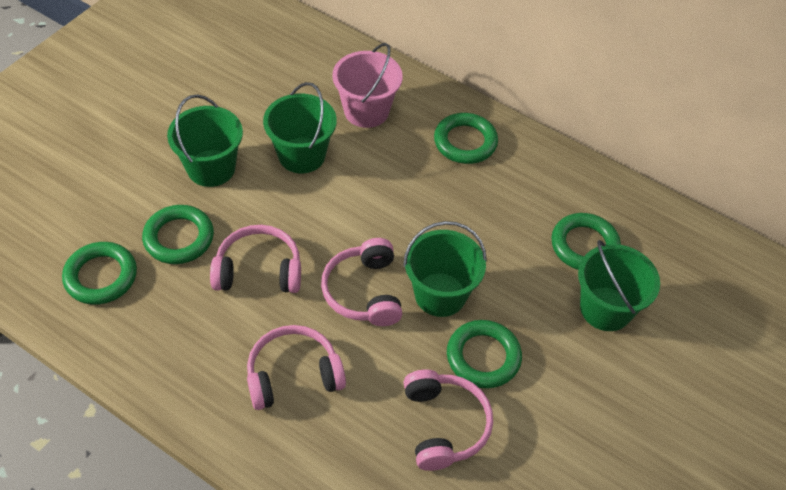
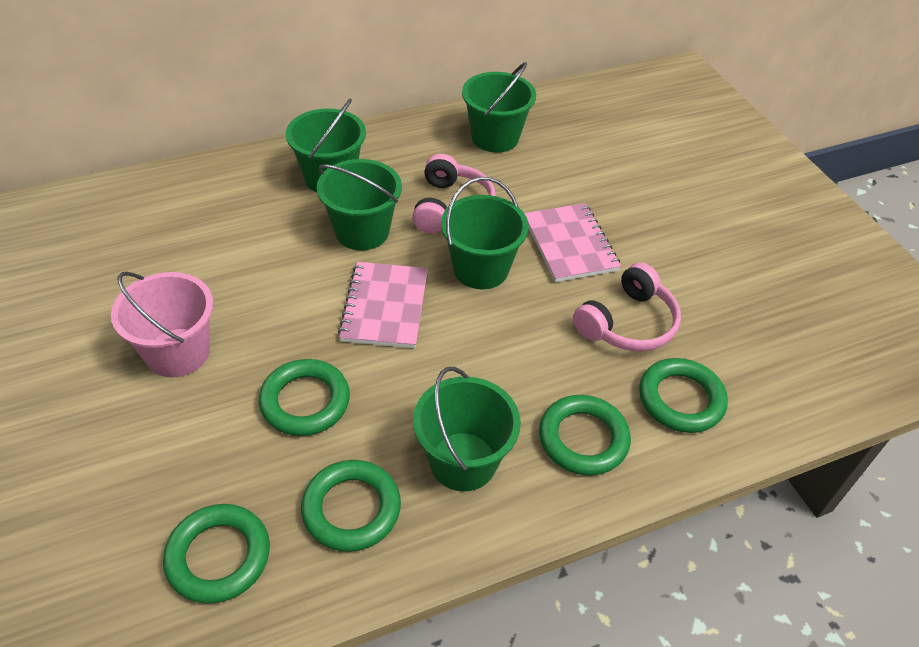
green bucket: 4 -> 5
pink headphones: 4 -> 2
pink notebook: 0 -> 2

